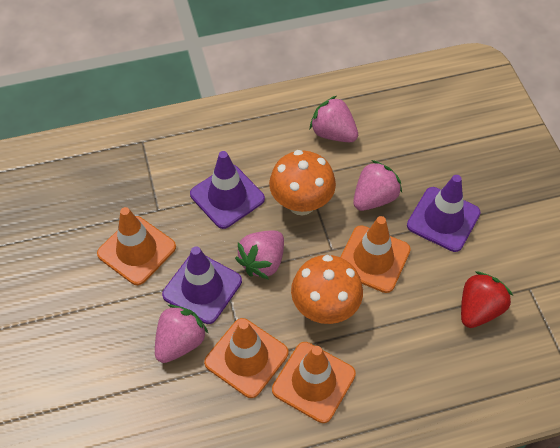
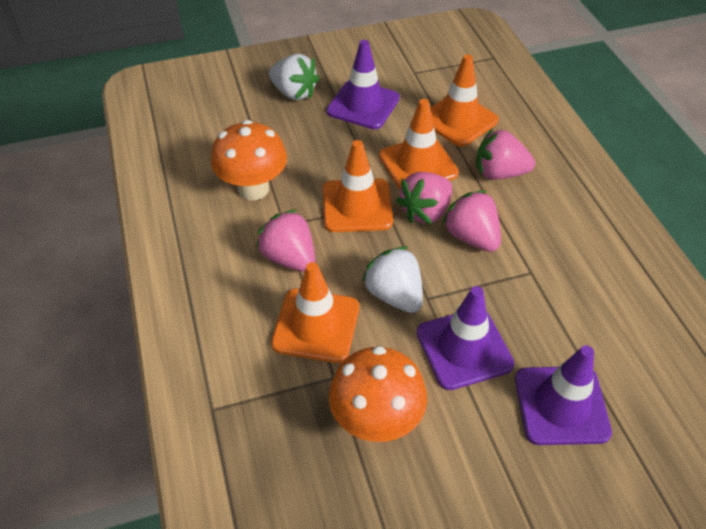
red strawberry: 1 -> 0
white strawberry: 0 -> 2

